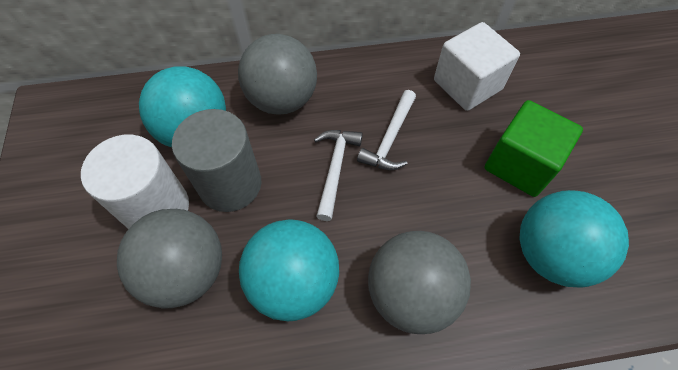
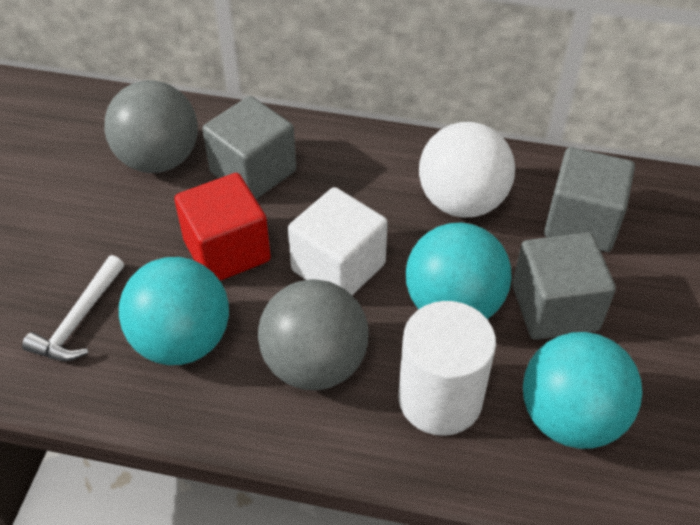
green cube: 1 -> 0
grey ball: 3 -> 2
grey cube: 0 -> 3
grey cylinder: 1 -> 0
red cube: 0 -> 1
white ball: 0 -> 1
white hammer: 2 -> 1

